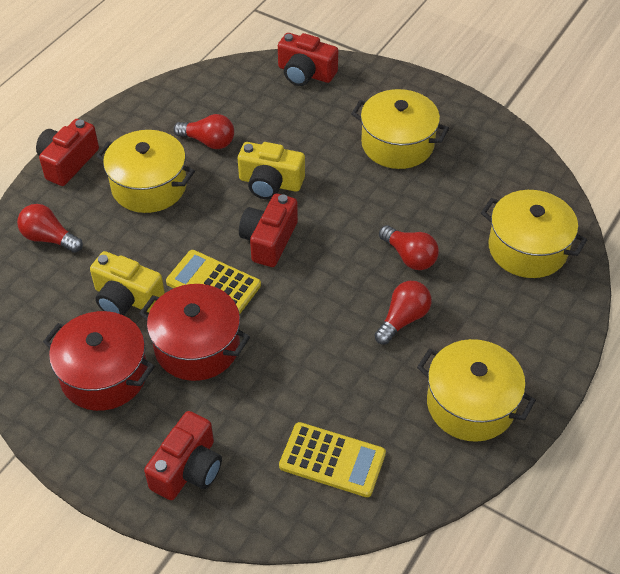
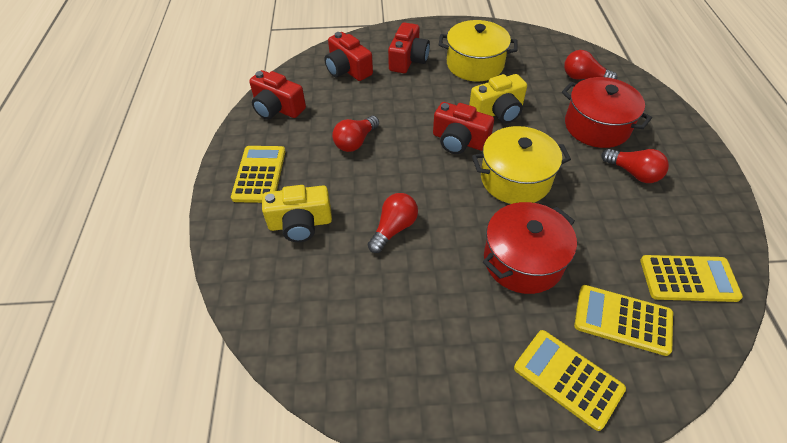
yellow calculator: 2 -> 4
yellow pot: 4 -> 2

